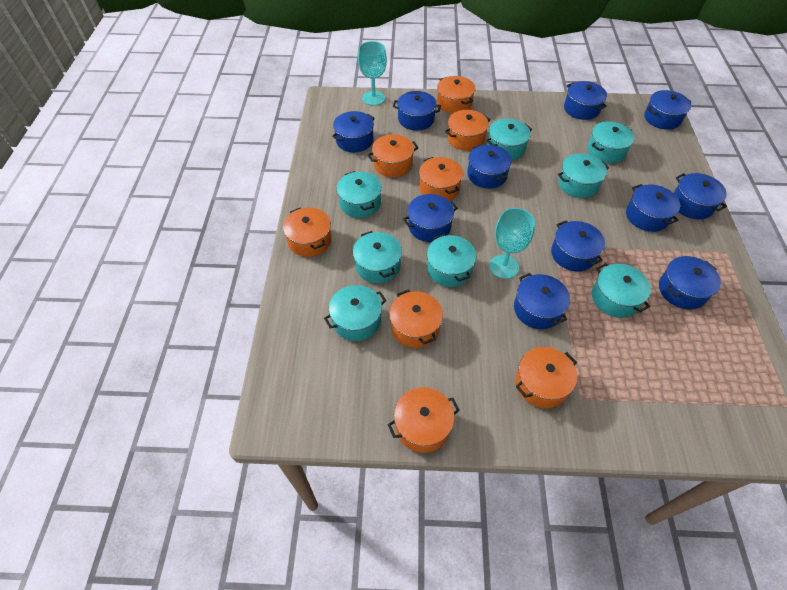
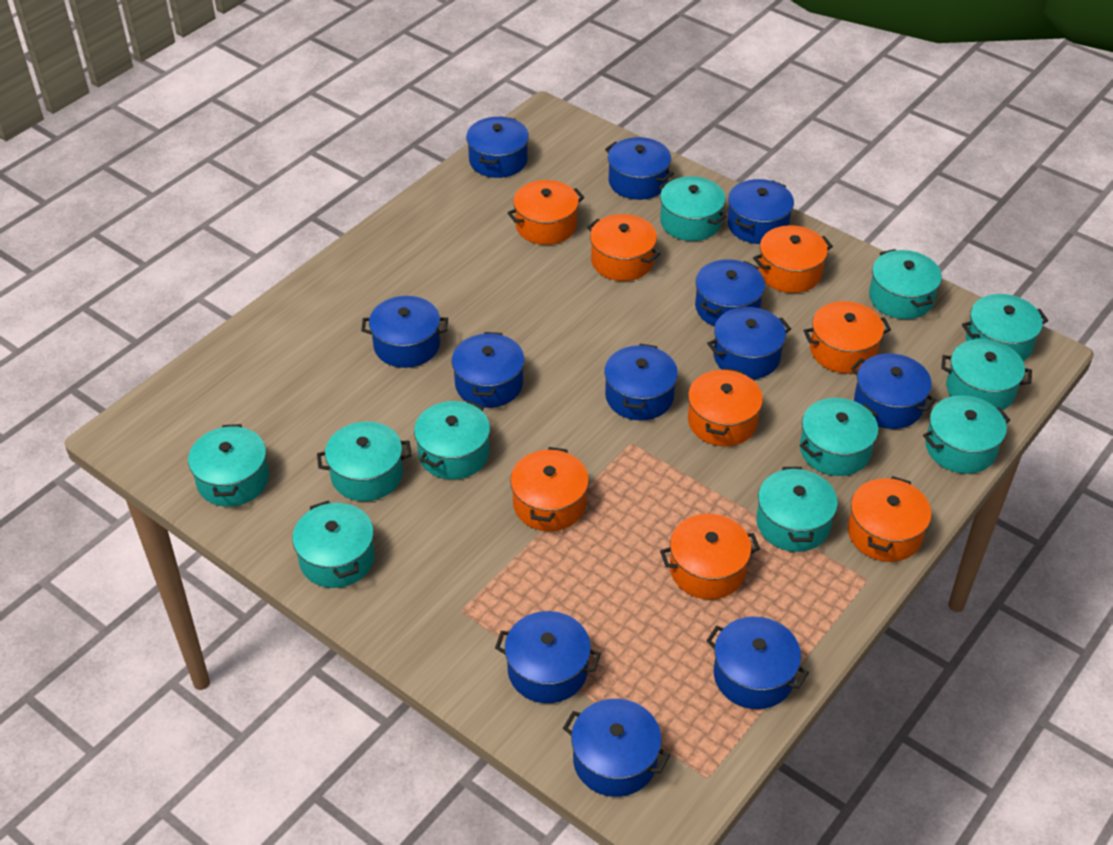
blue pot: 11 -> 12
turquoise goblet: 2 -> 0
turquoise pot: 8 -> 11

